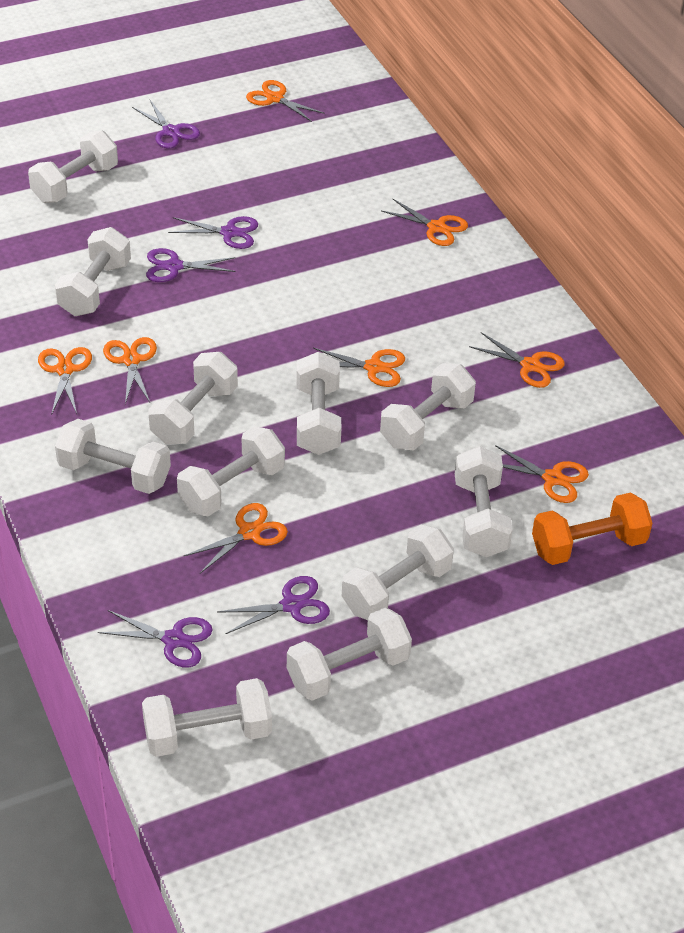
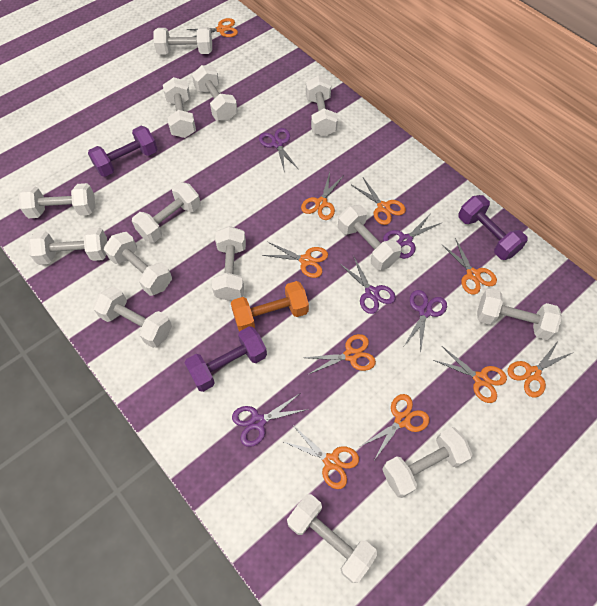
orange scissors: 8 -> 10
purple dumbbell: 0 -> 3
white dumbbell: 11 -> 14

